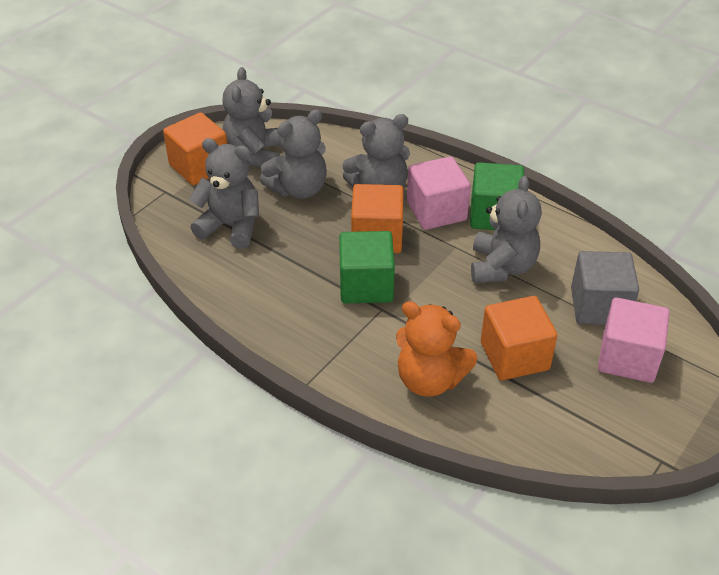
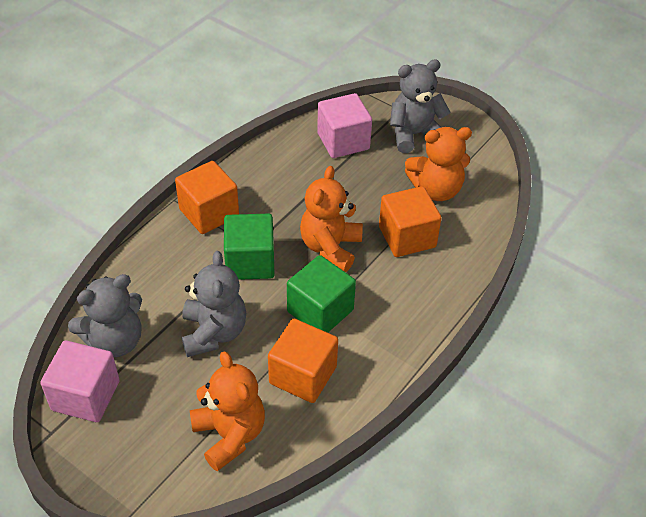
grey cube: 1 -> 0
grey teddy bear: 5 -> 3
orange teddy bear: 1 -> 3

